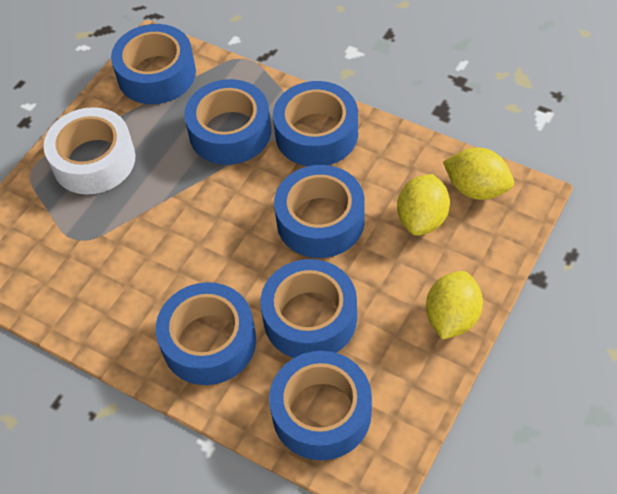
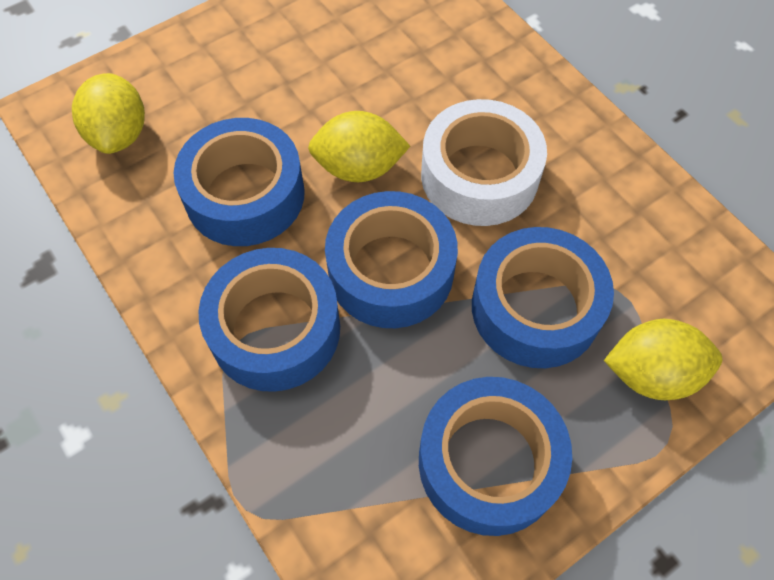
blue tape: 7 -> 5

